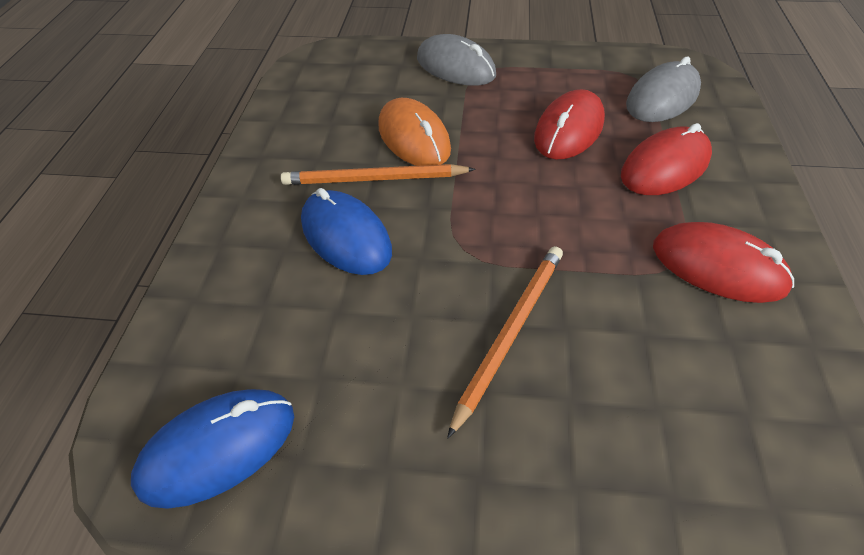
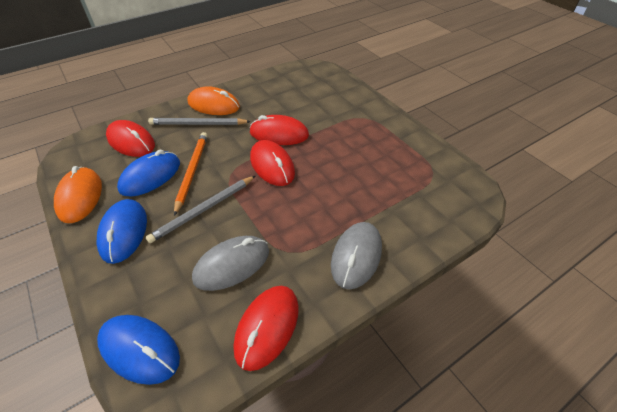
blue mouse: 2 -> 3
grey pencil: 0 -> 2
orange mouse: 1 -> 2
orange pencil: 2 -> 1
red mouse: 3 -> 4

